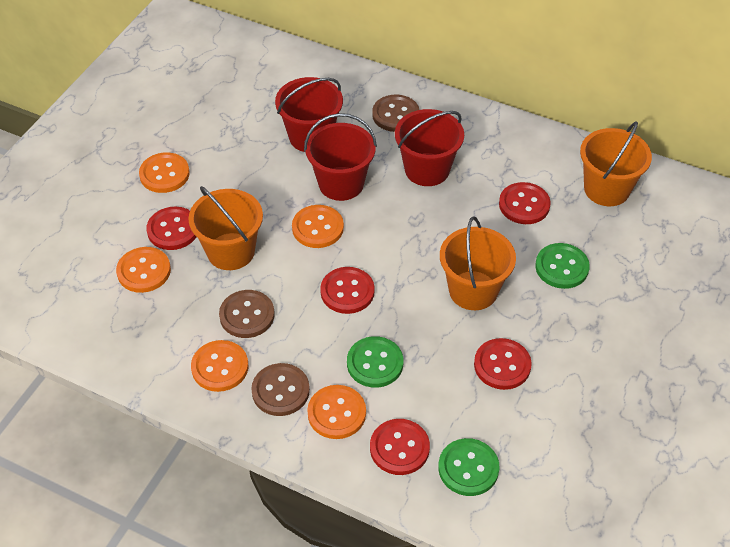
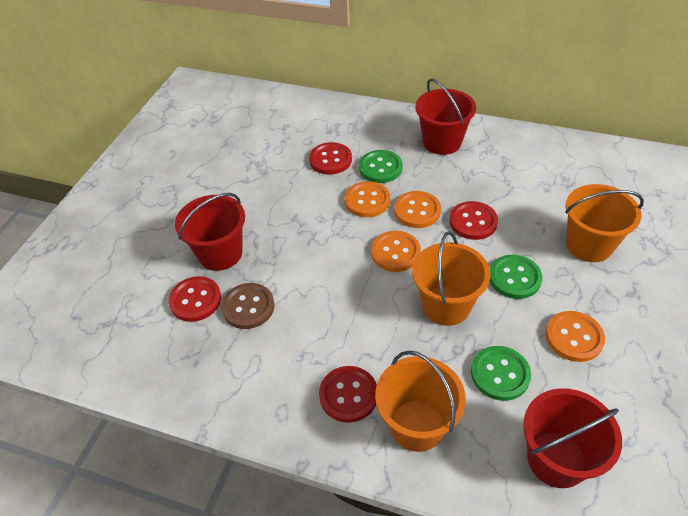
brown button: 3 -> 1
orange button: 5 -> 4
red button: 5 -> 4

